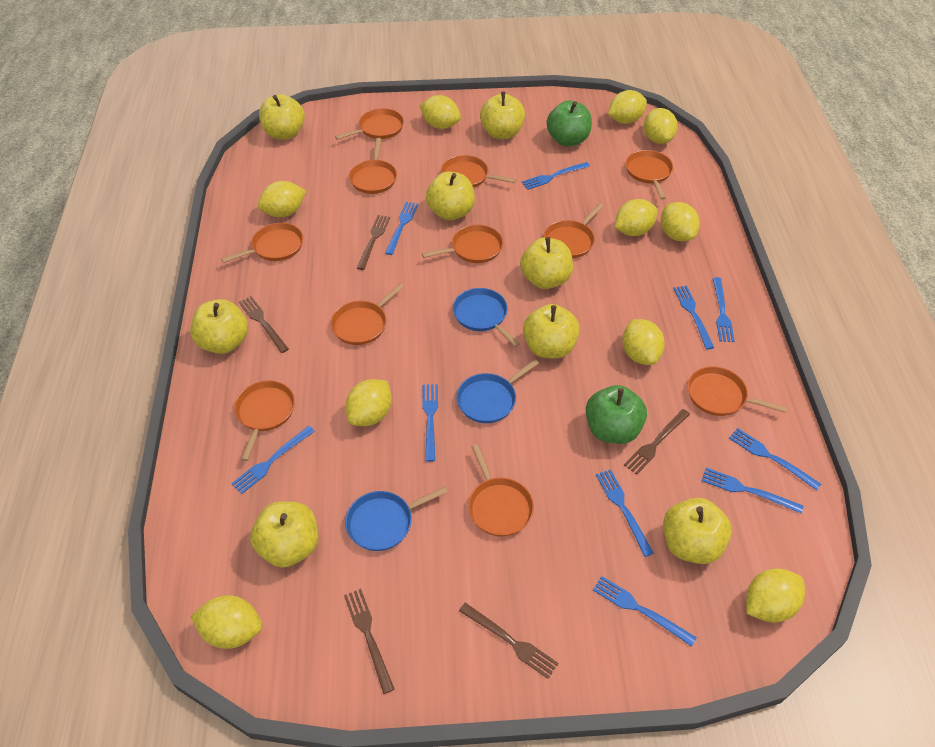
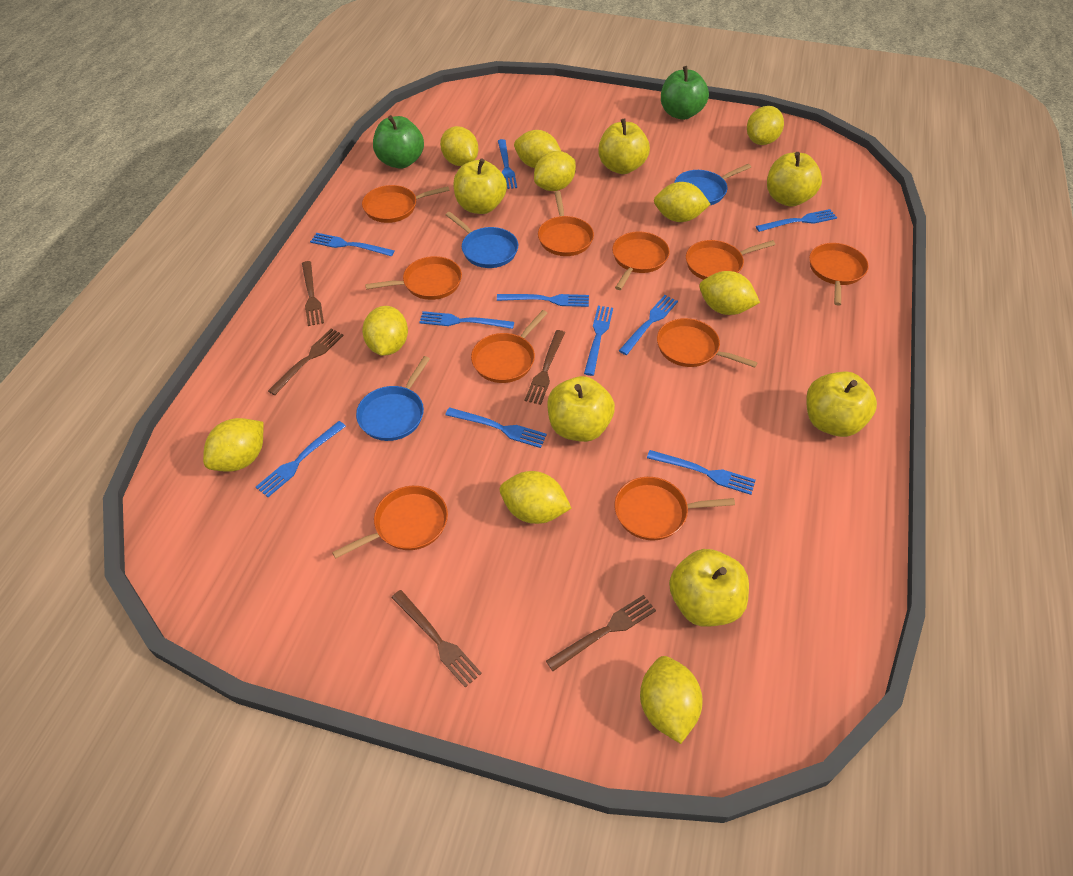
orange pan: 11 -> 10
yellow apple: 8 -> 6

